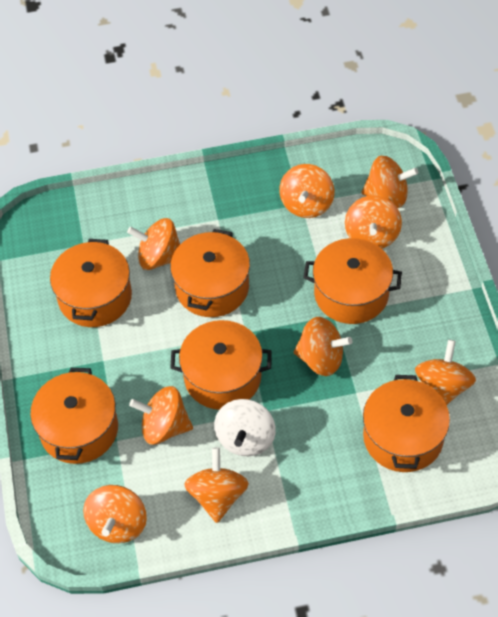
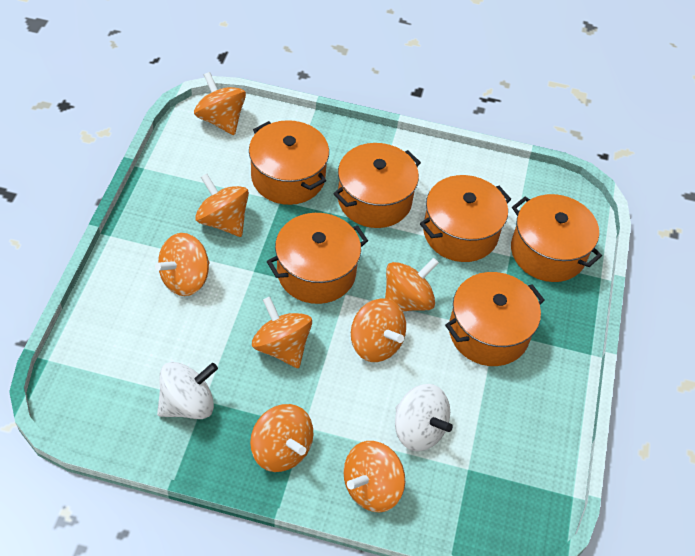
orange spinning top: 9 -> 8
white spinning top: 1 -> 2

